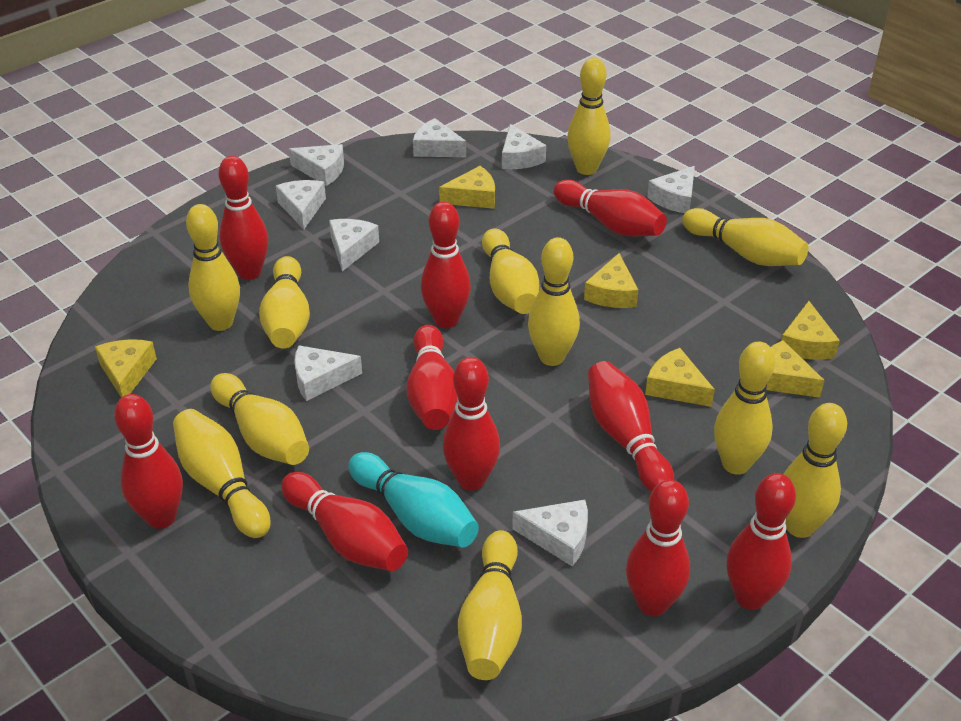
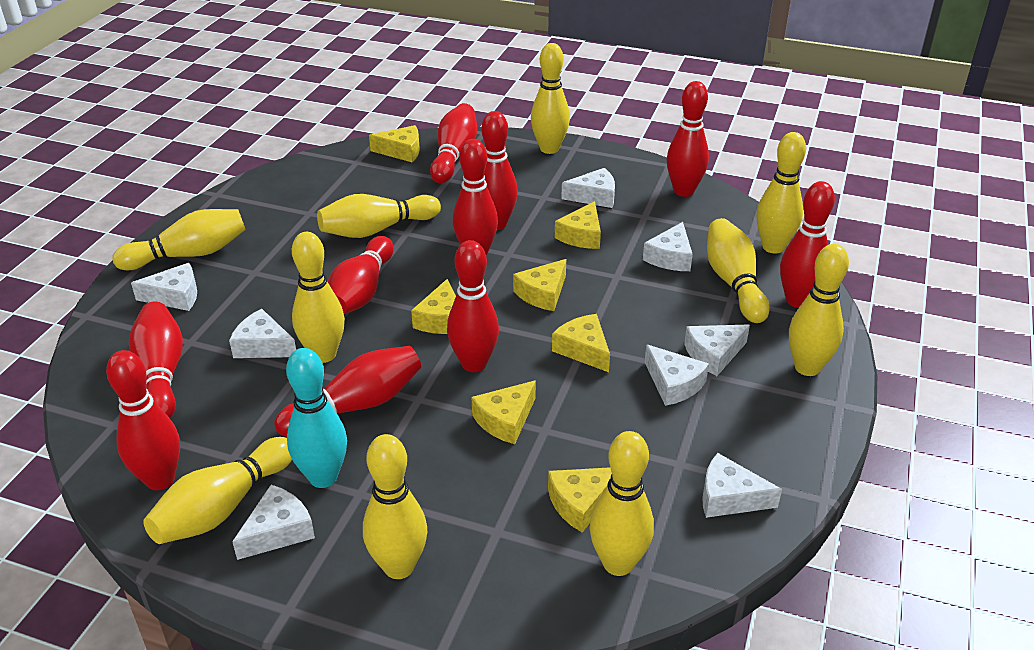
yellow bowling pin: 11 -> 10
yellow cheese: 6 -> 7

